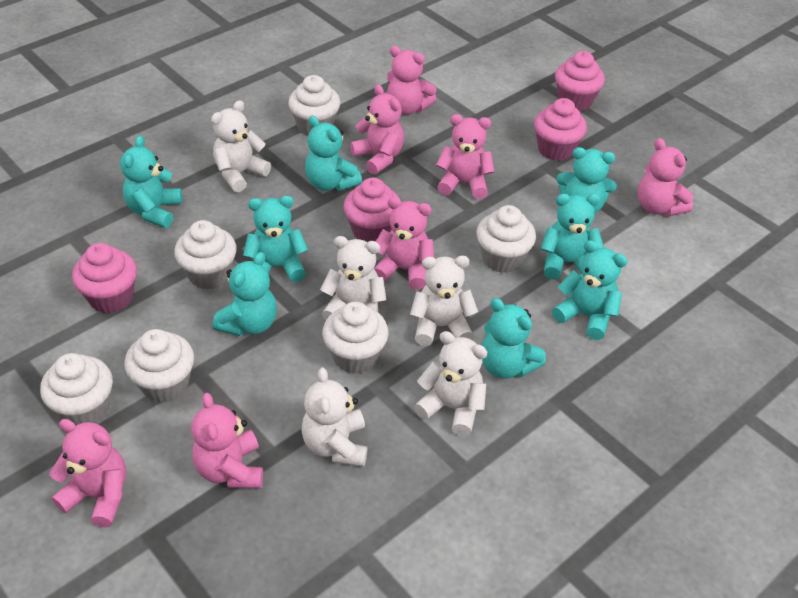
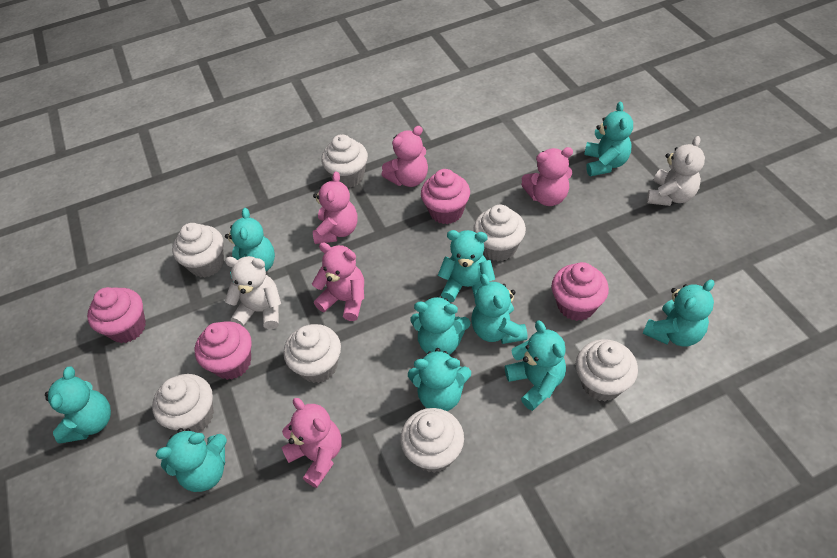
pink teddy bear: 7 -> 5
turquoise teddy bear: 8 -> 10
white cupcake: 6 -> 7
white teddy bear: 5 -> 2

